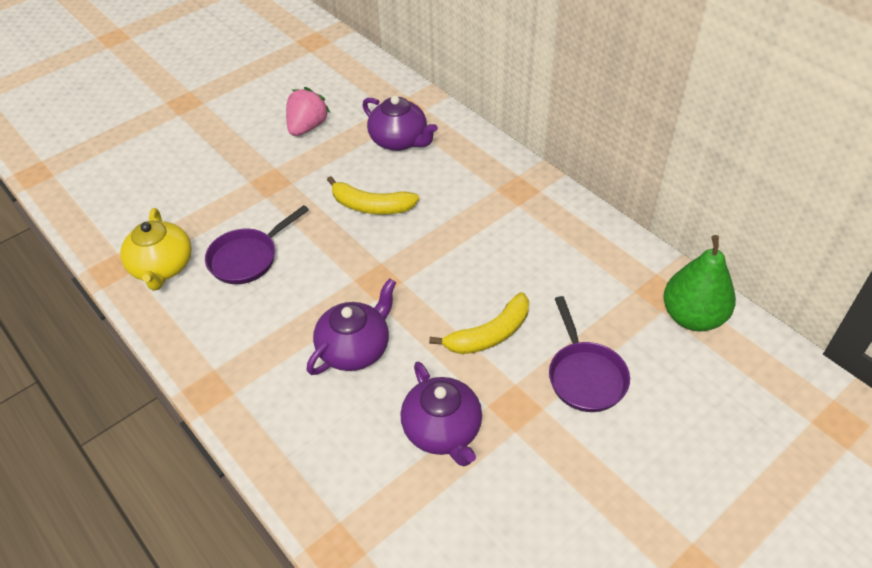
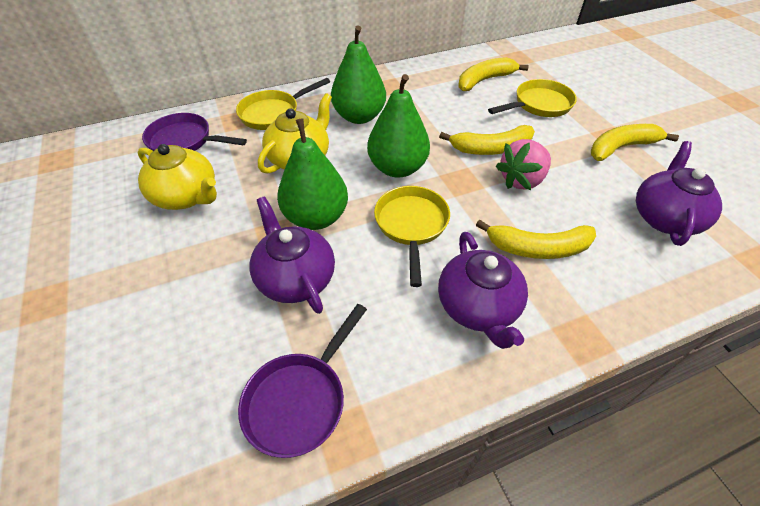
green pear: 1 -> 3
yellow banana: 2 -> 4
yellow pan: 0 -> 3
yellow teapot: 1 -> 2

